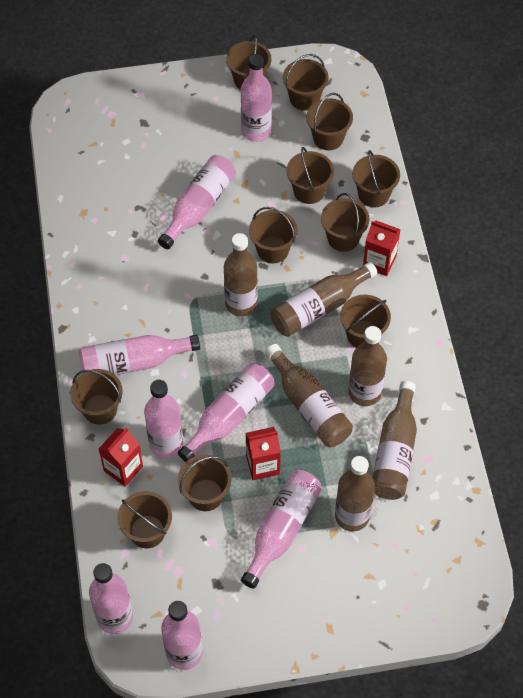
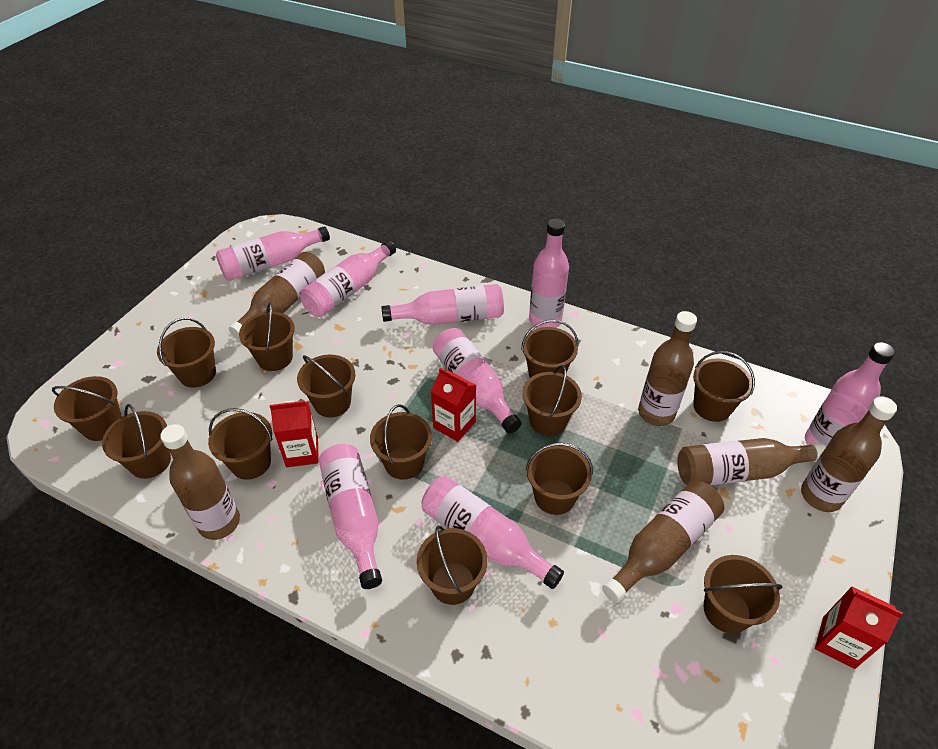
brown bucket: 11 -> 13

